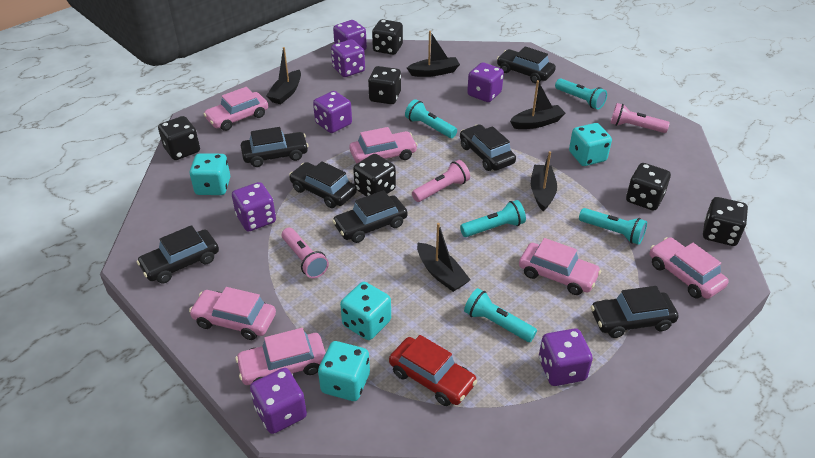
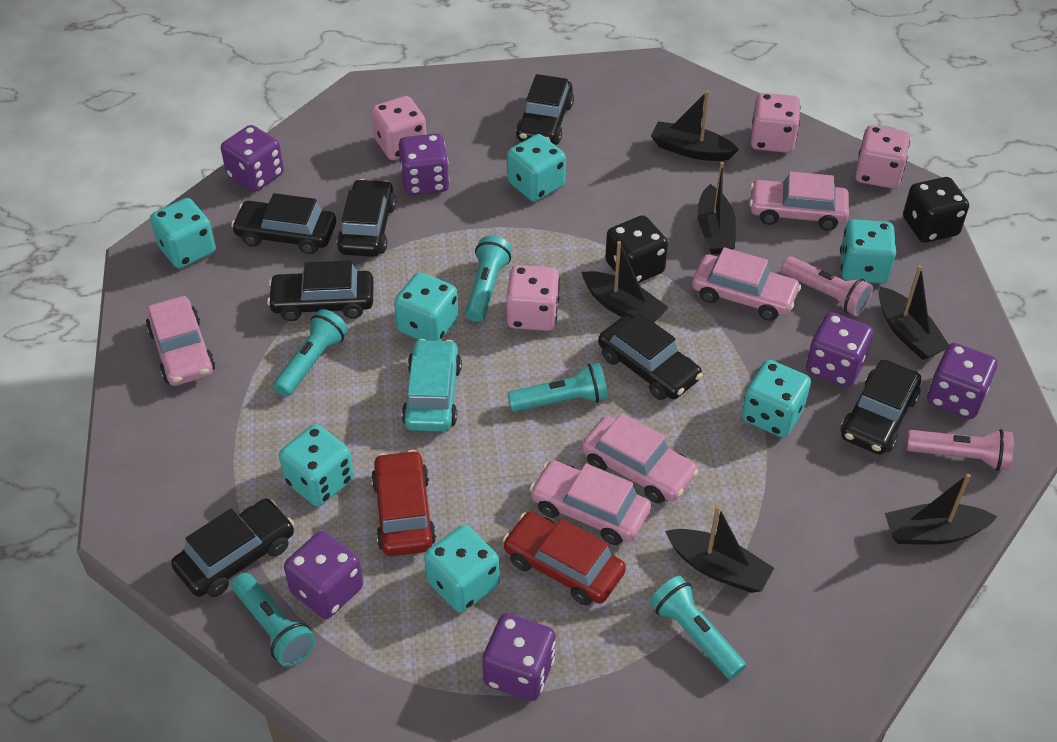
black boat: 5 -> 6
black dice: 6 -> 2
pink car: 6 -> 5
pink dice: 0 -> 4
pink flashlight: 3 -> 2
purple dice: 7 -> 6
red car: 1 -> 2
turquoise car: 0 -> 1
turquoise dice: 4 -> 7

